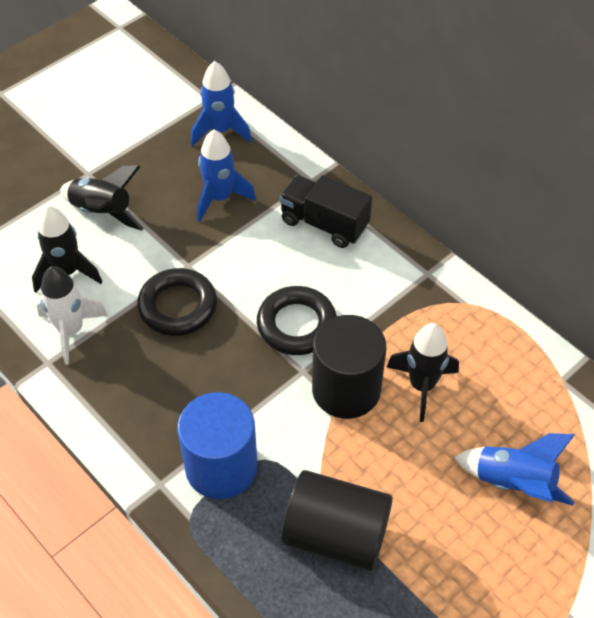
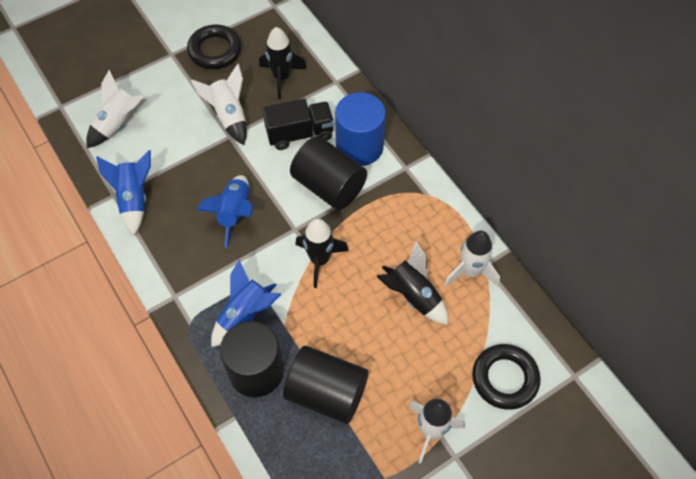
black cylinder: 2 -> 3
white rocket: 1 -> 4

